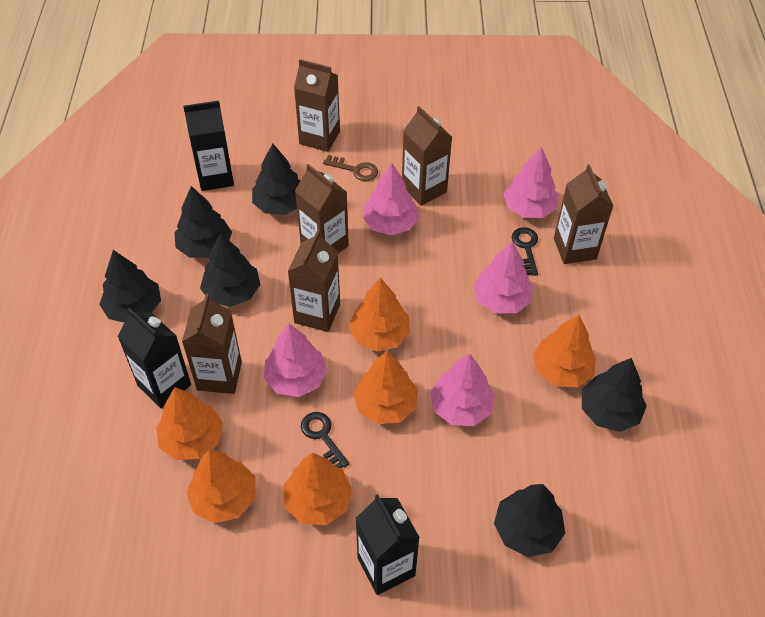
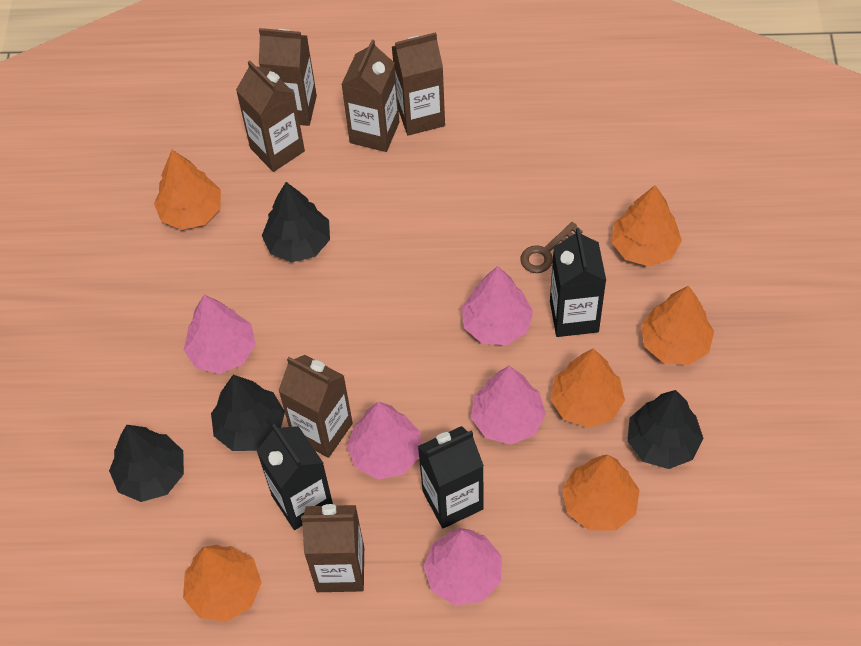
black key: 2 -> 0
black tree: 6 -> 4

